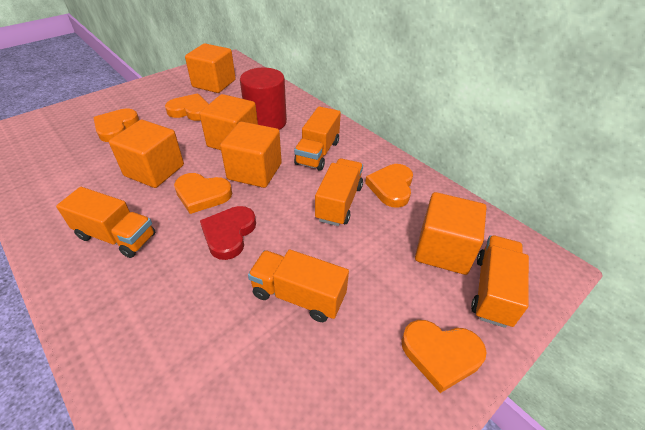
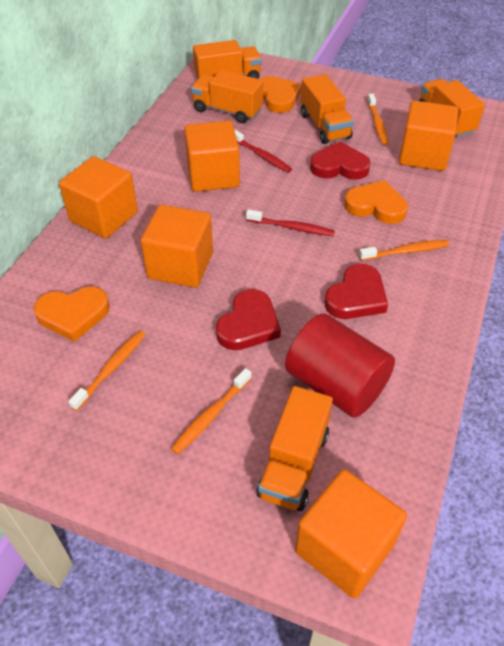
orange heart: 5 -> 3
orange toothbrush: 0 -> 4
red heart: 1 -> 3
red toothbrush: 0 -> 2

